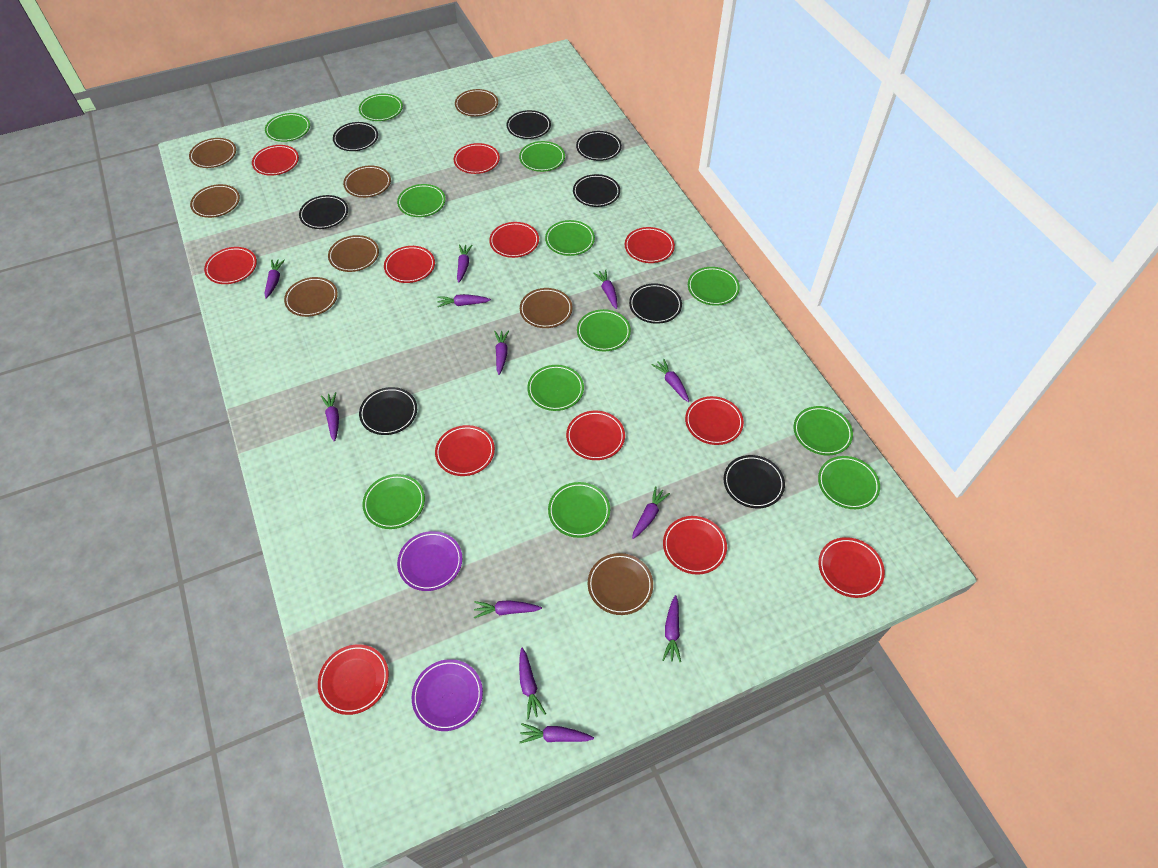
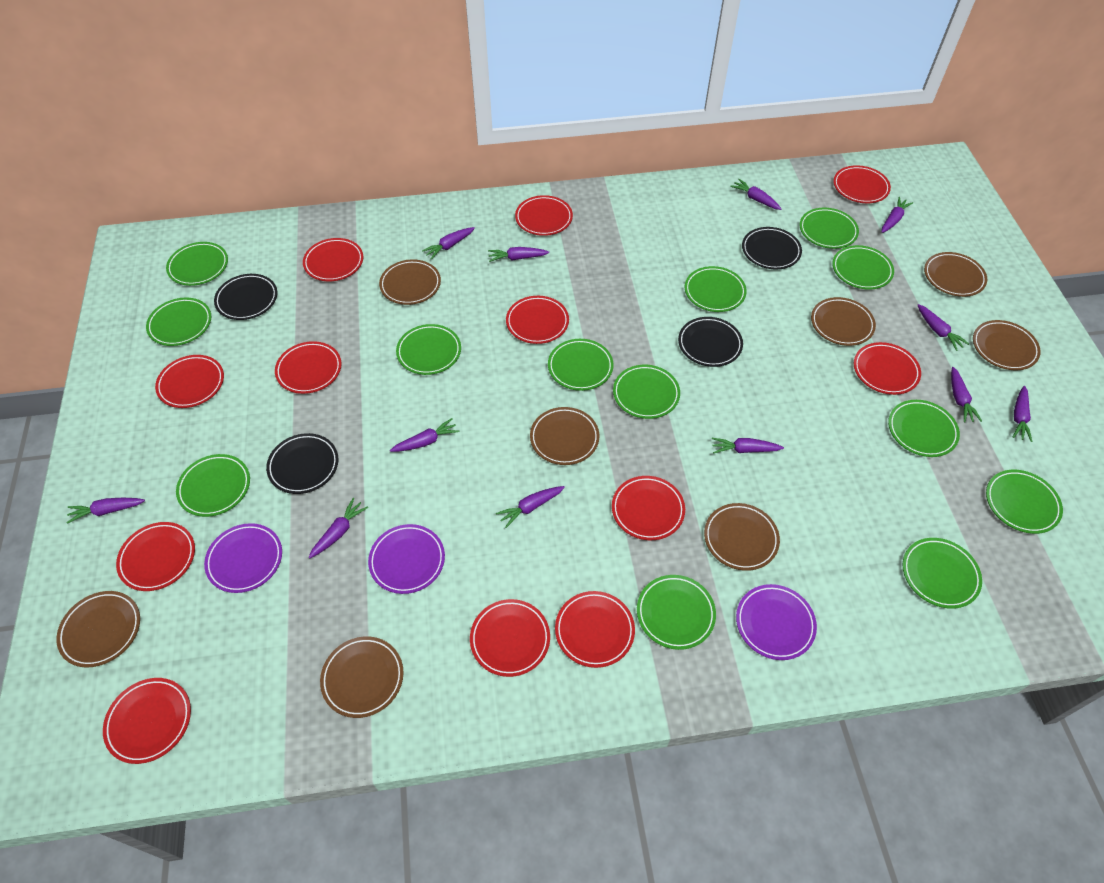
black plate: 8 -> 4
green plate: 12 -> 13
purple plate: 2 -> 3

